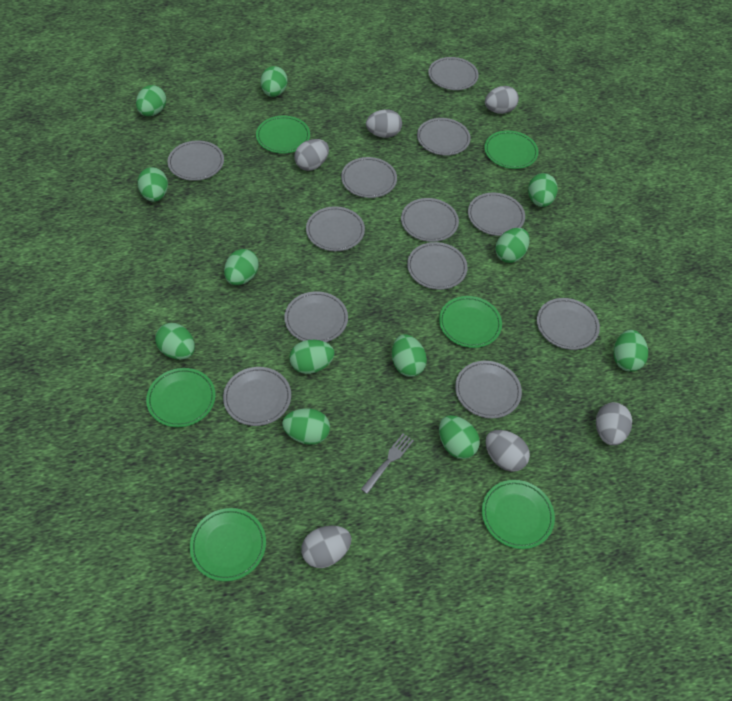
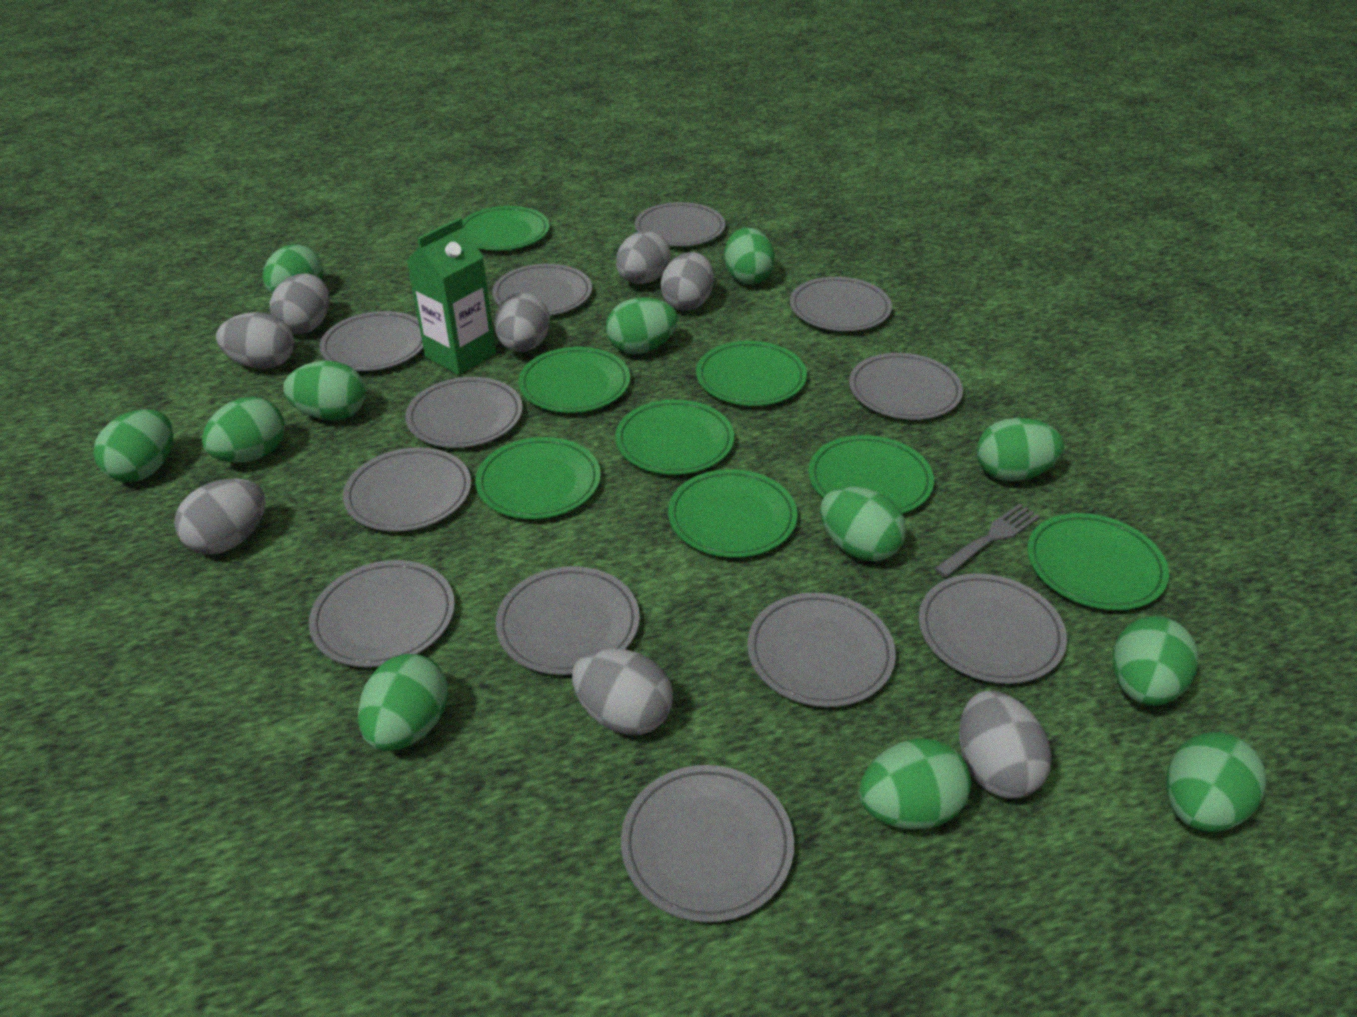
green carton: 0 -> 1
green plate: 6 -> 8
grey egg: 6 -> 8

